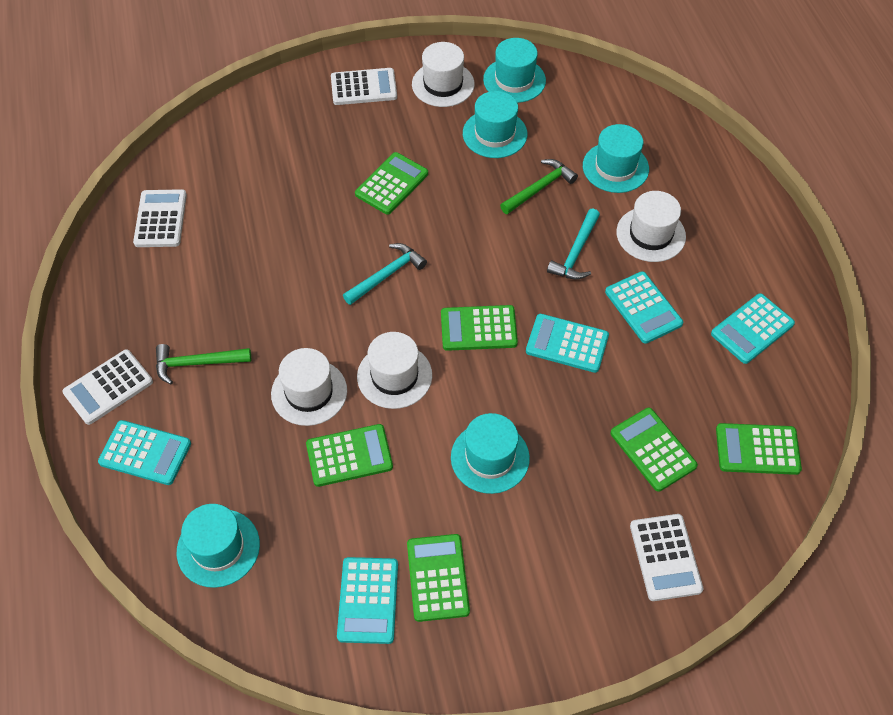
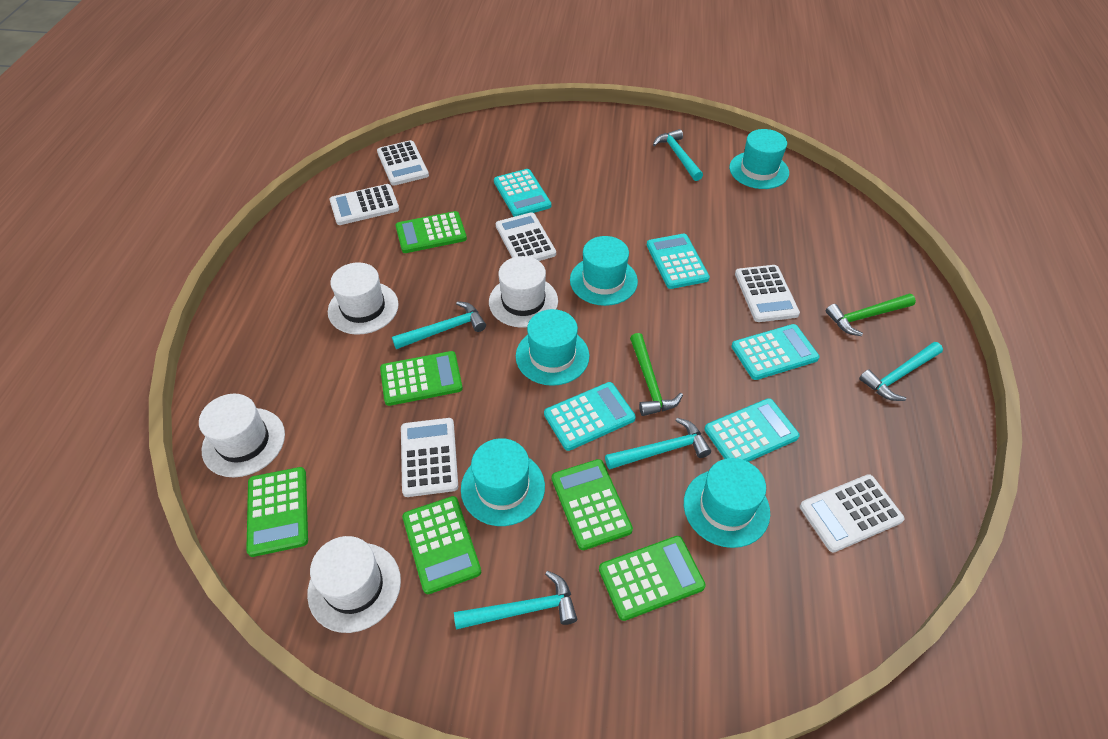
turquoise hammer: 2 -> 5
white calculator: 4 -> 6

